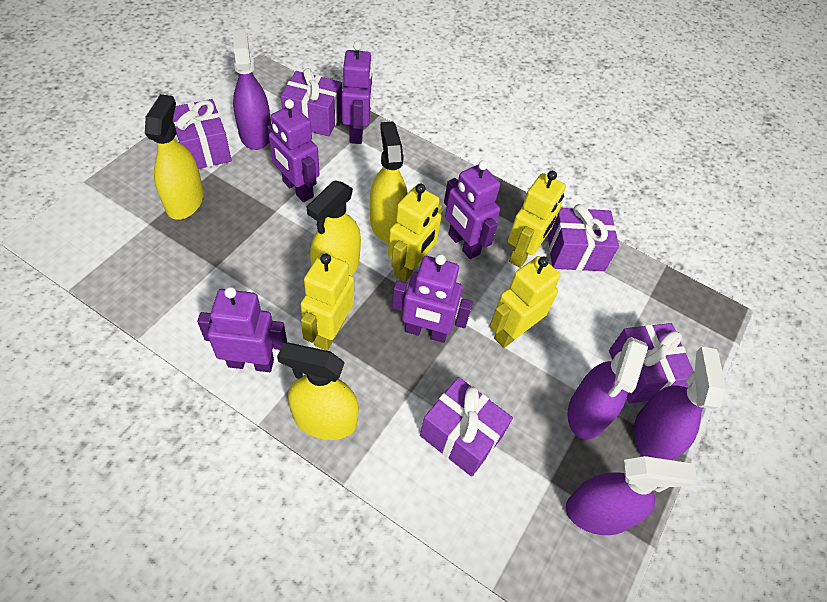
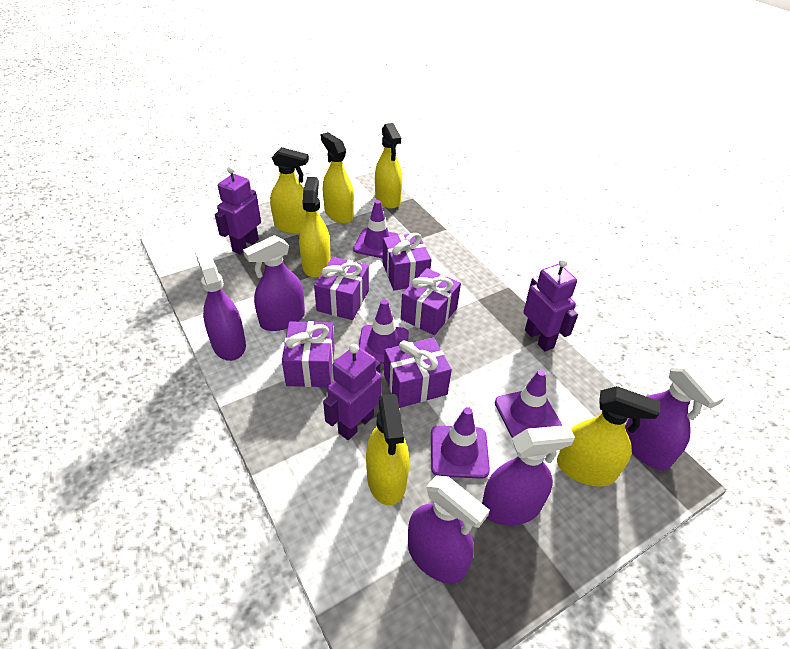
purple robot: 5 -> 3
purple spray bottle: 4 -> 5
purple traffic cone: 0 -> 4
yellow robot: 4 -> 0
yellow spray bottle: 4 -> 6

